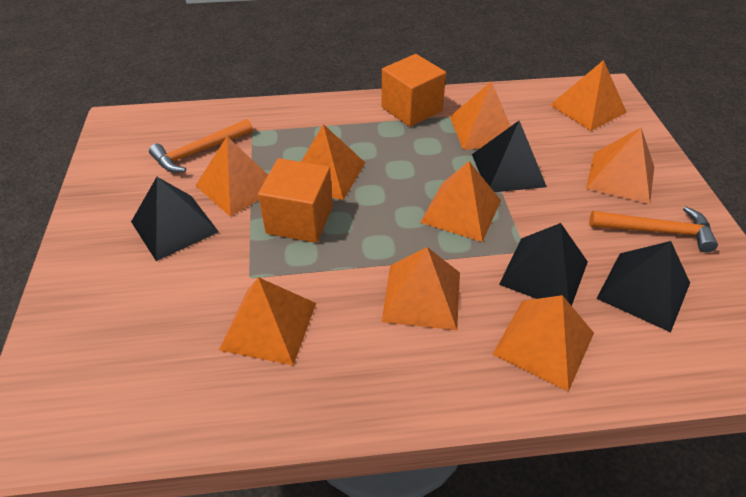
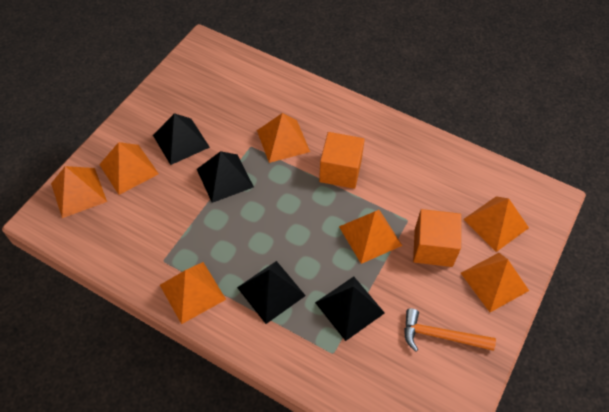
orange hammer: 2 -> 1
orange pyramid: 9 -> 7

